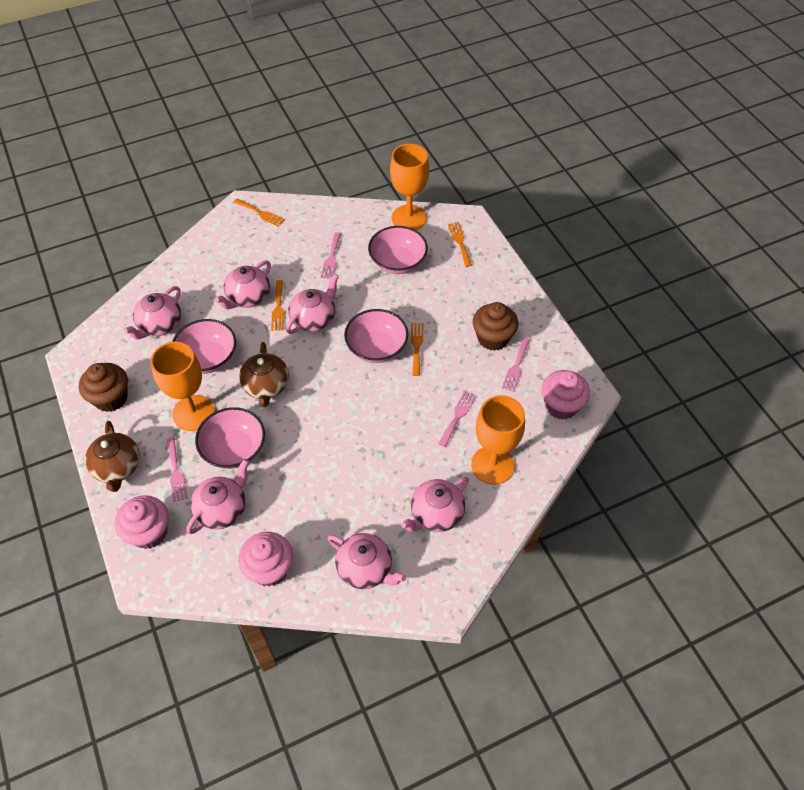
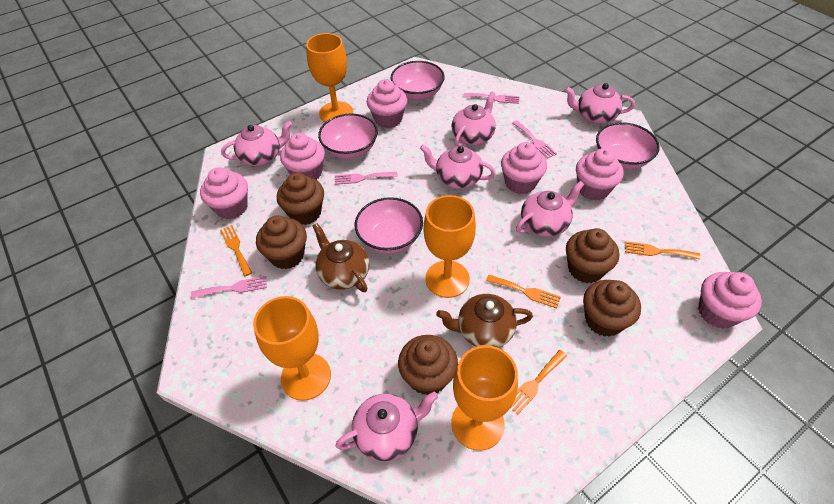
brown cupcake: 2 -> 5
orange goblet: 3 -> 4
pink cupcake: 3 -> 6

